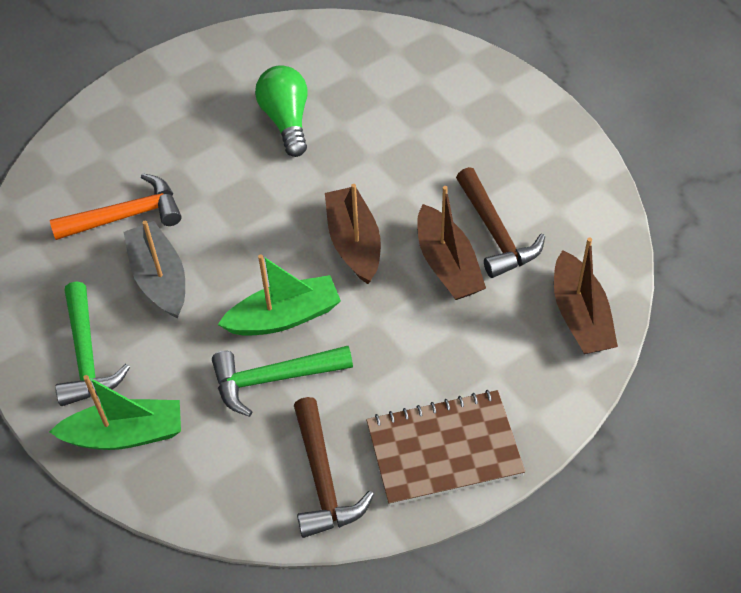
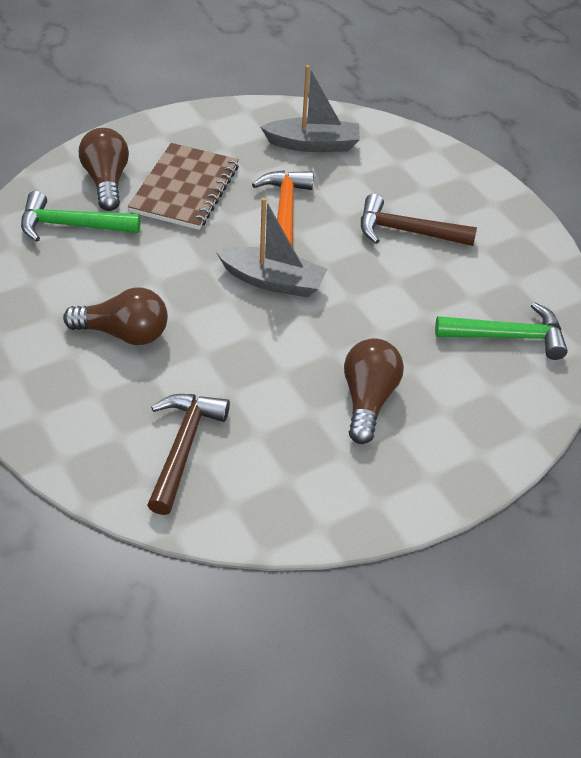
brown boat: 3 -> 0
brown light bulb: 0 -> 3
green boat: 2 -> 0
green light bulb: 1 -> 0
grey boat: 1 -> 2

